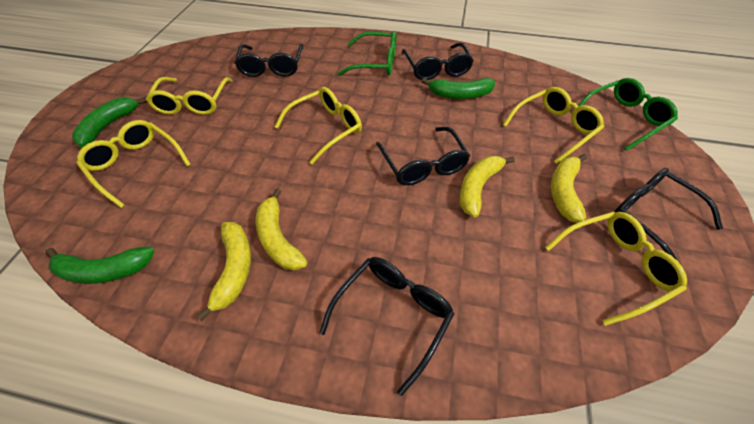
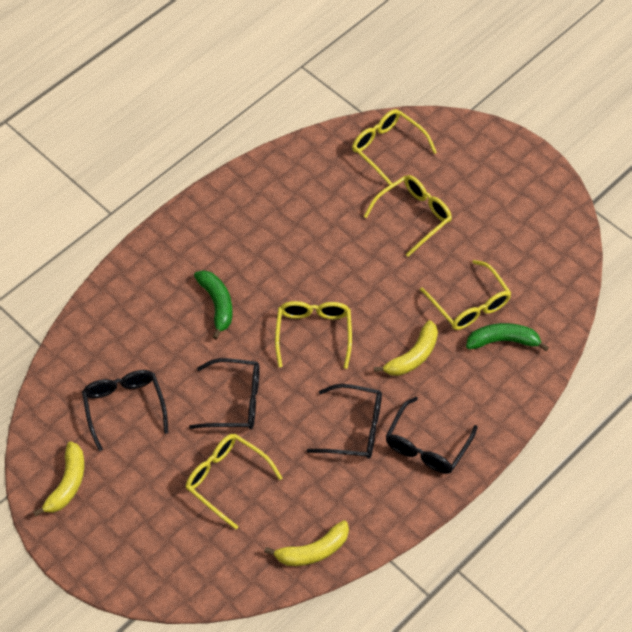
black glasses: 5 -> 4
green banana: 3 -> 2
green glasses: 2 -> 0
yellow banana: 4 -> 3

